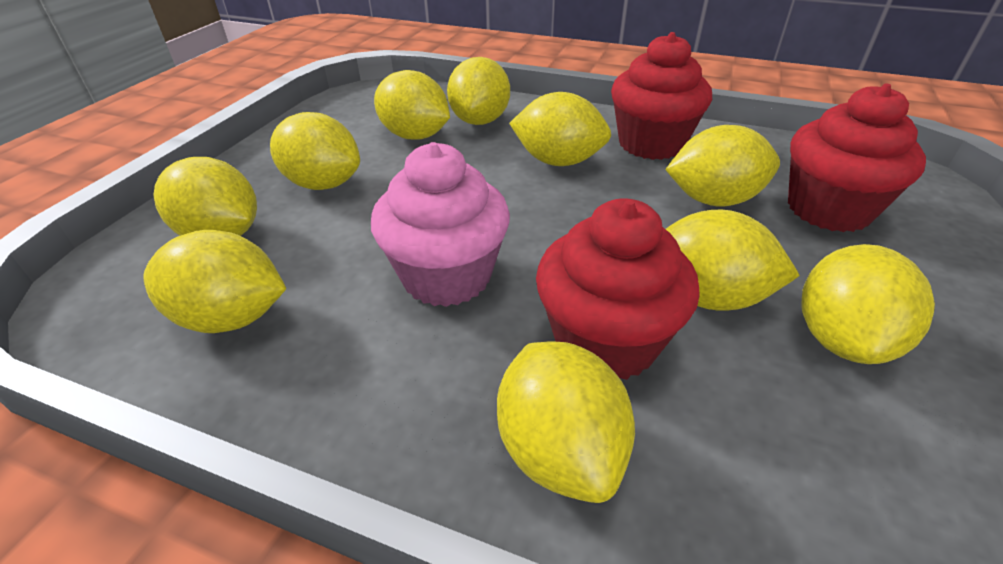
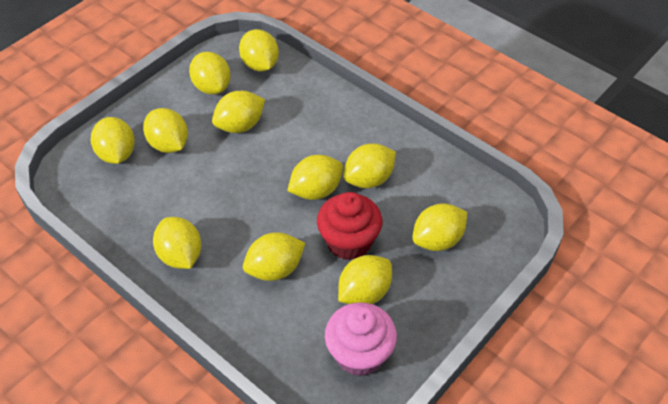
red cupcake: 3 -> 1
yellow lemon: 10 -> 11

